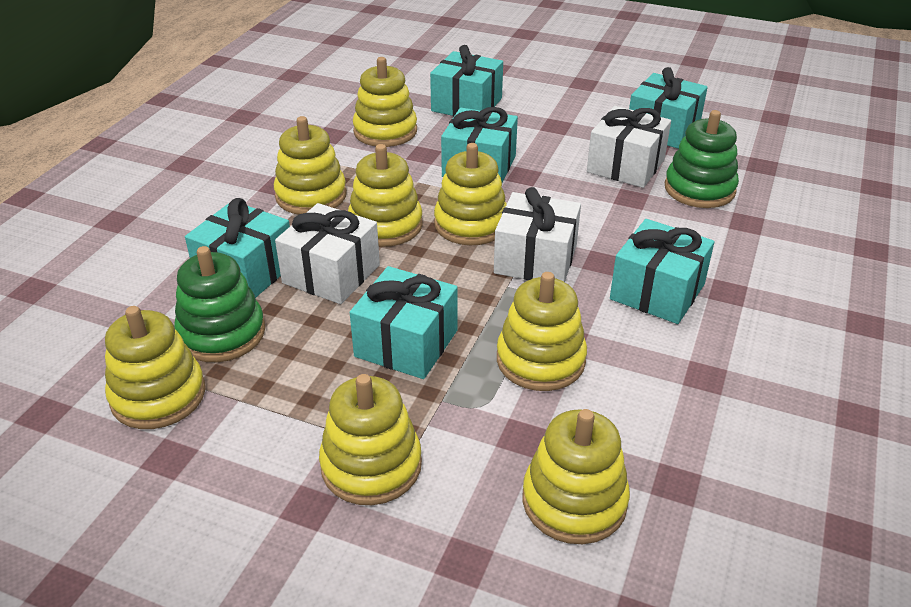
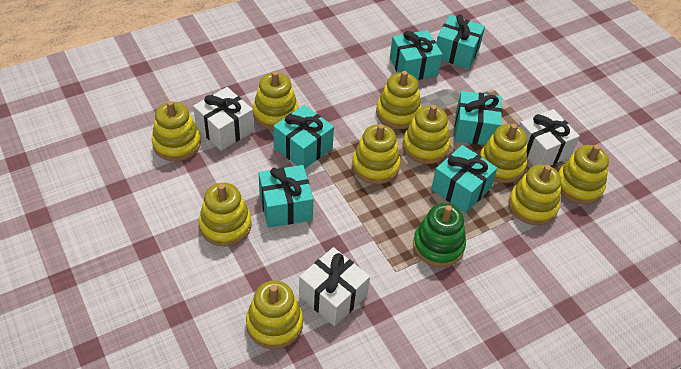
green stacking toy: 2 -> 1
yellow stacking toy: 8 -> 10

